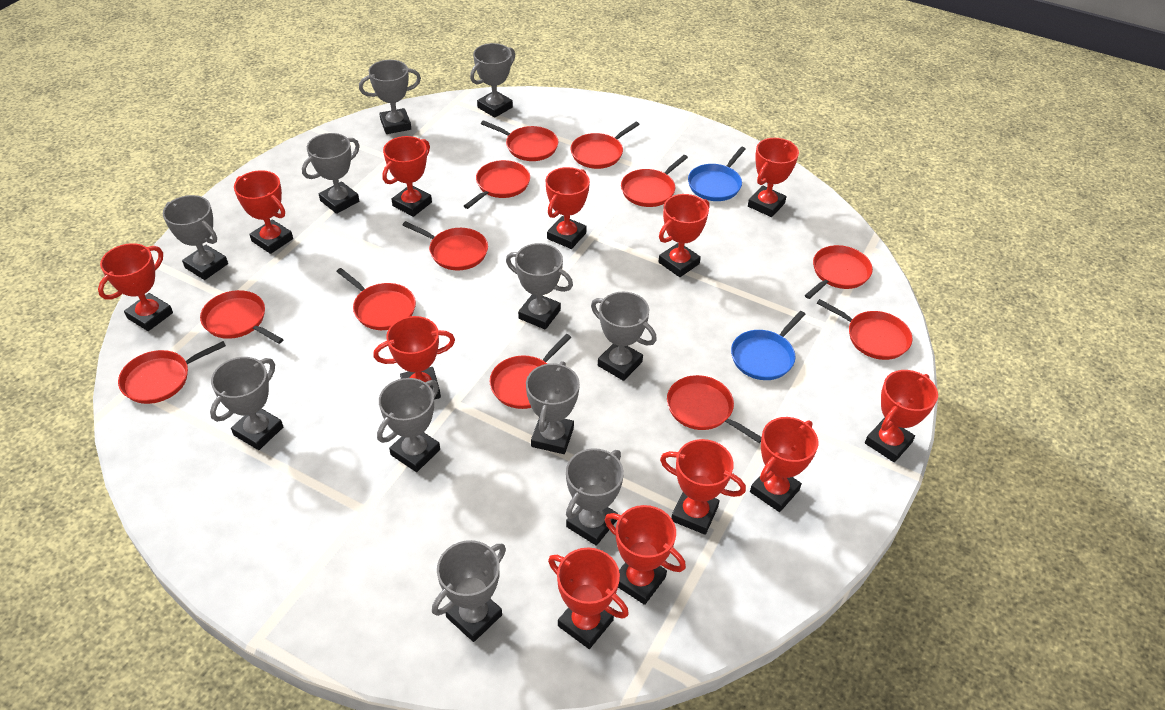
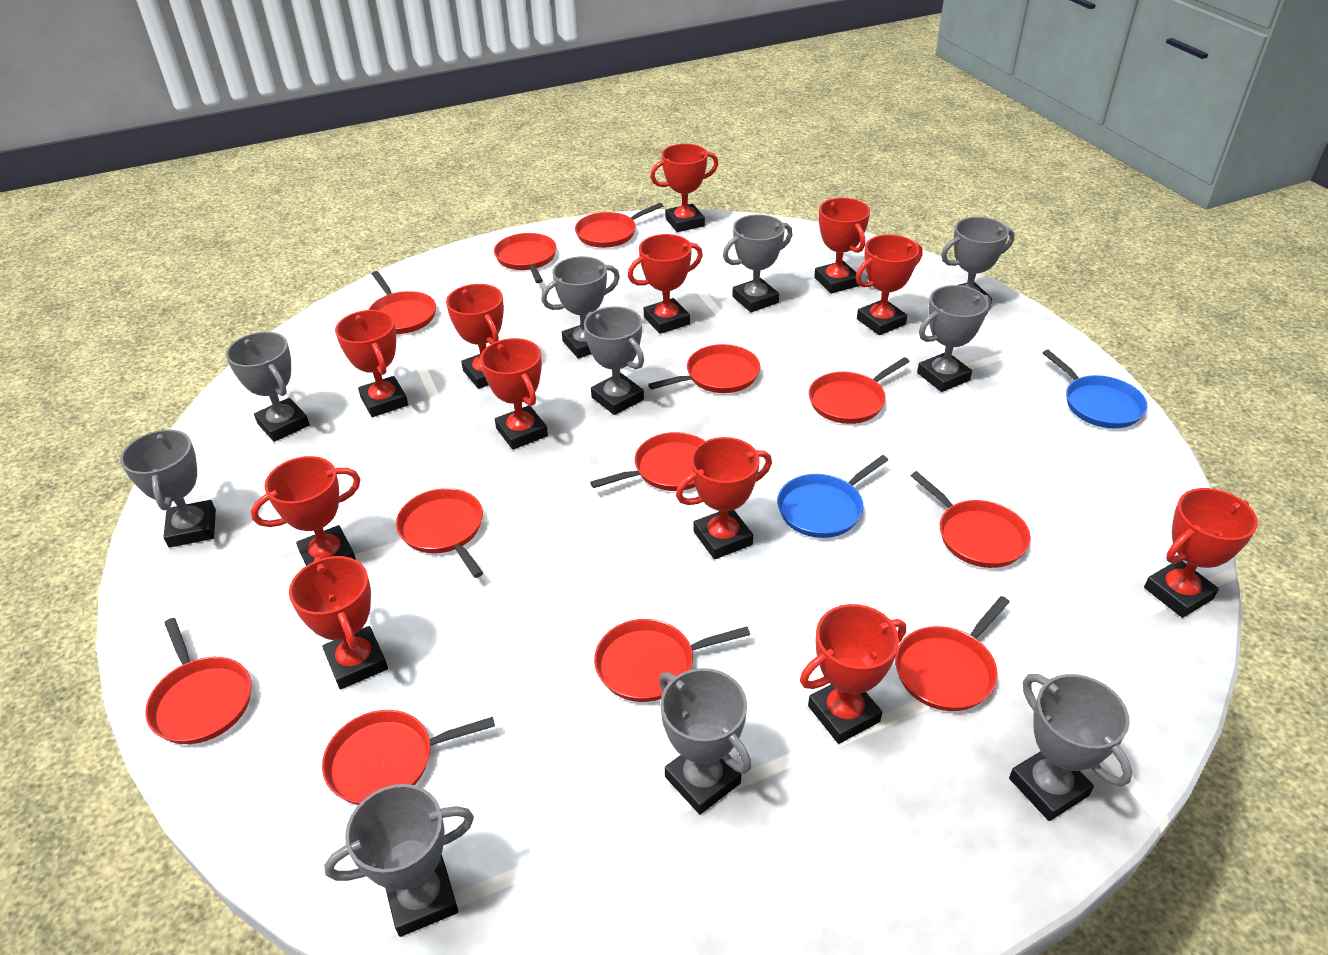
grey trophy: 11 -> 10

